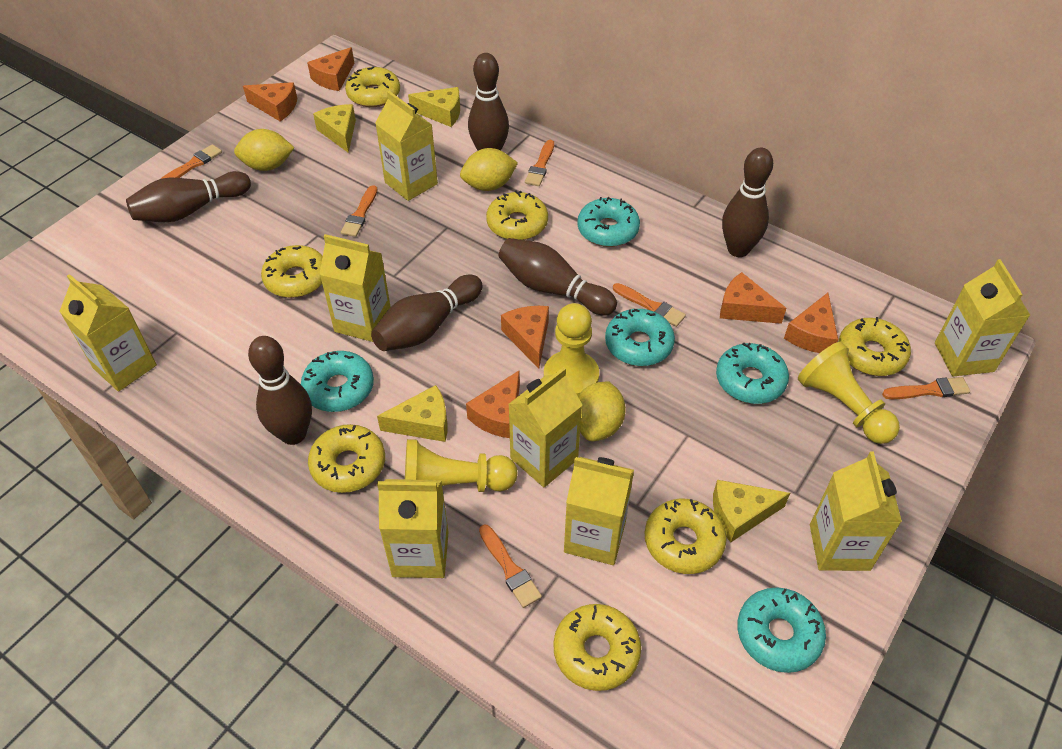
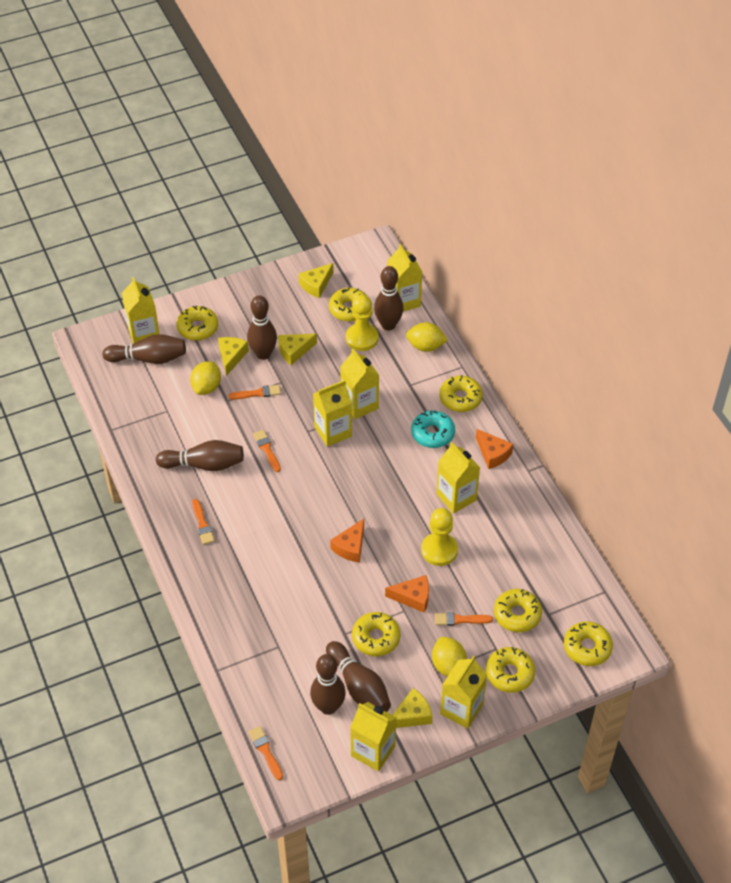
orange brush: 6 -> 5
orange cheese: 6 -> 3
turquoise donut: 5 -> 1
yellow carton: 8 -> 7
yellow pawn: 3 -> 2

